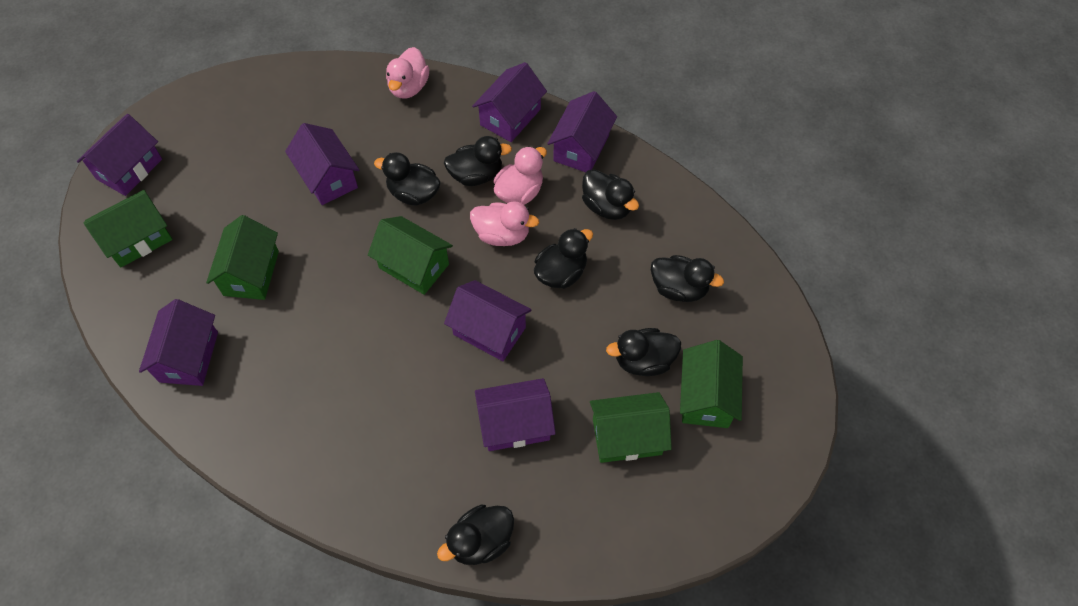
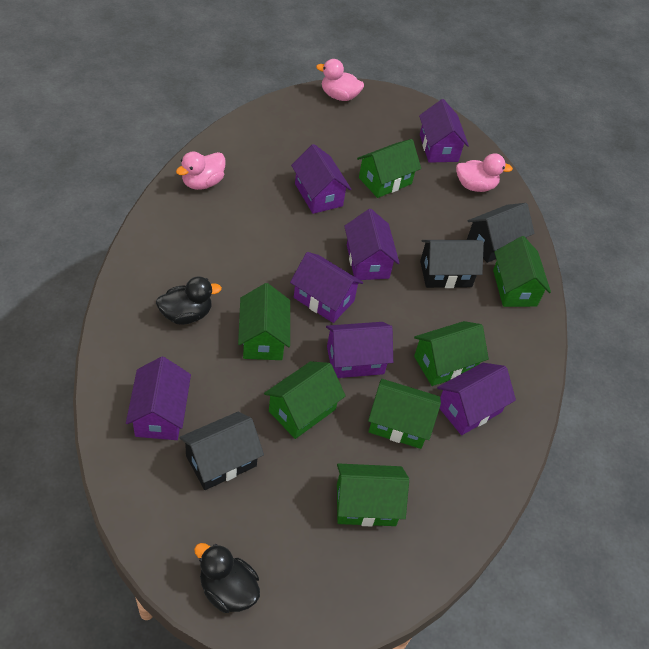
black duck: 7 -> 2
black house: 0 -> 3
green house: 5 -> 7

